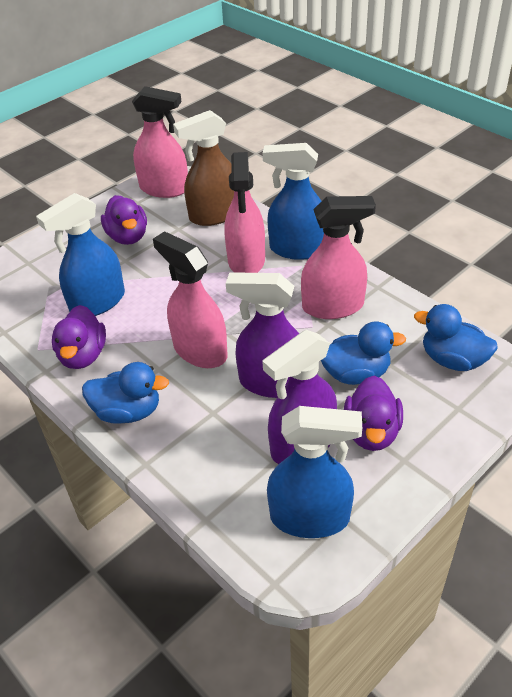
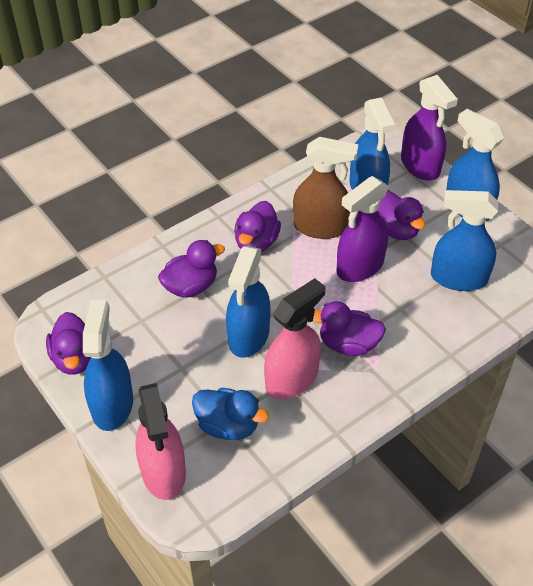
blue duck: 3 -> 1
blue spray bottle: 3 -> 5
pink spray bottle: 4 -> 2
purple duck: 3 -> 5

